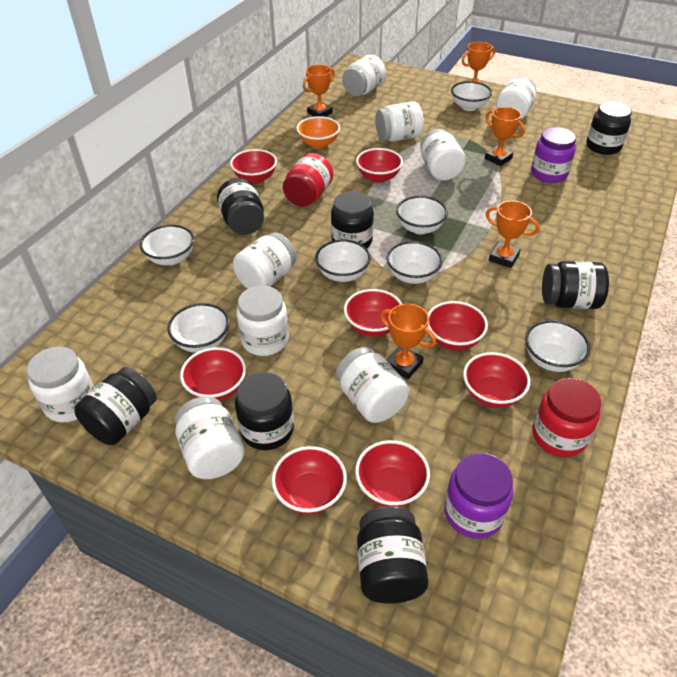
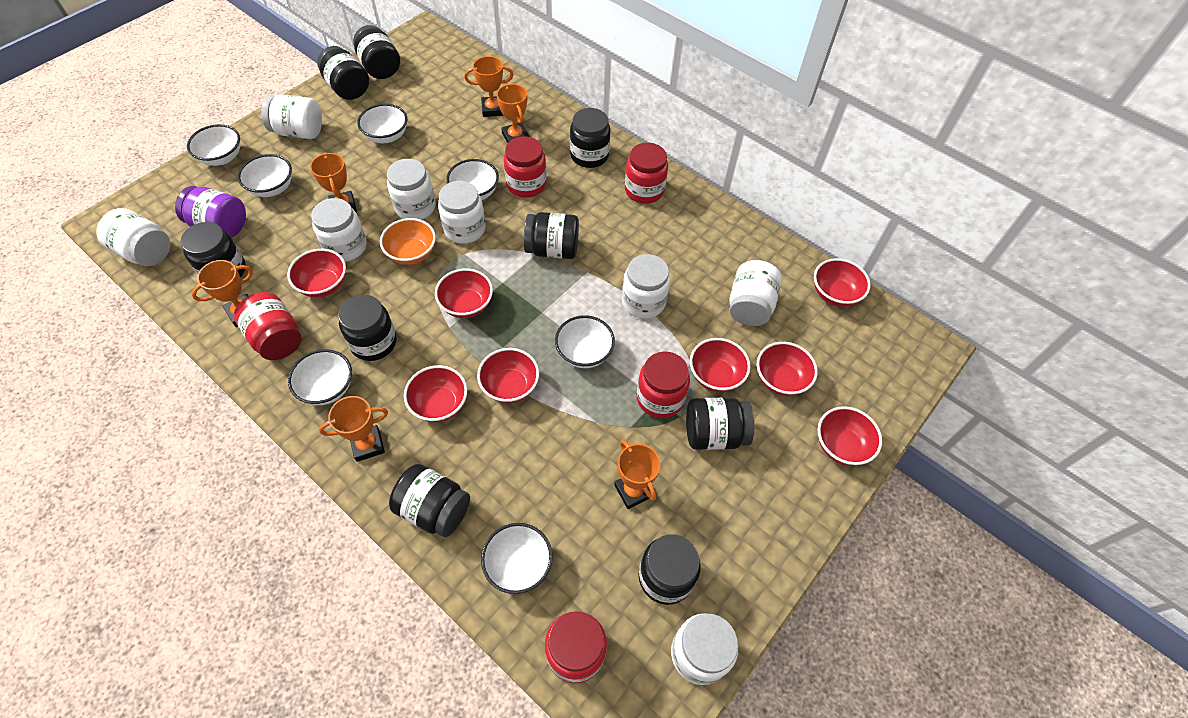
black jar: 7 -> 9
orange trophy: 5 -> 6
purple jar: 2 -> 1
red jar: 2 -> 5
white jar: 9 -> 8

